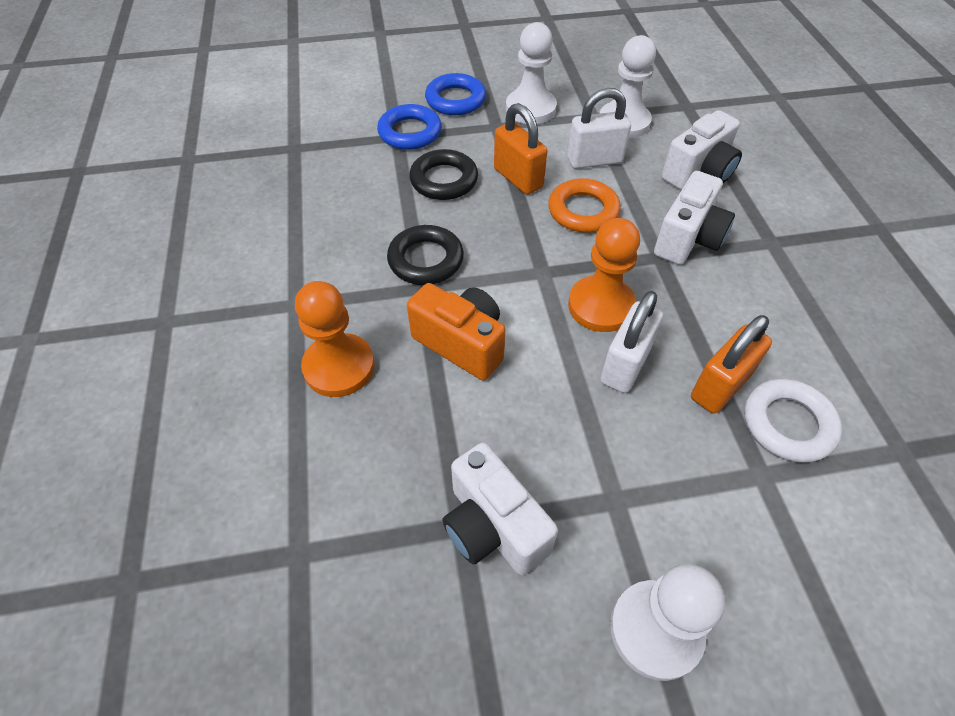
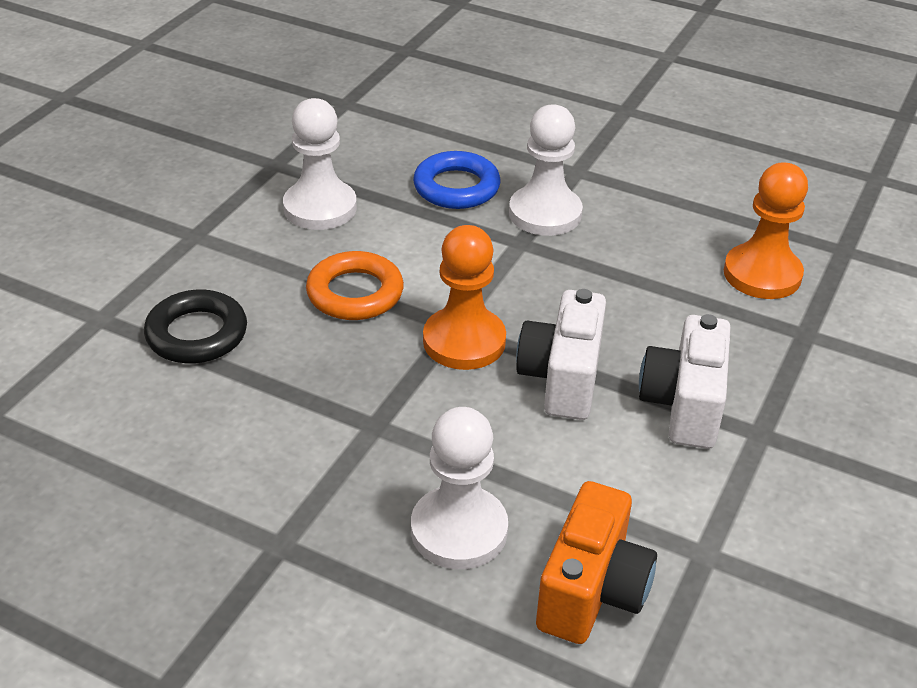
black ring: 2 -> 1
blue ring: 2 -> 1
orange padlock: 2 -> 0
white camera: 3 -> 2
white padlock: 2 -> 0
white ring: 1 -> 0

